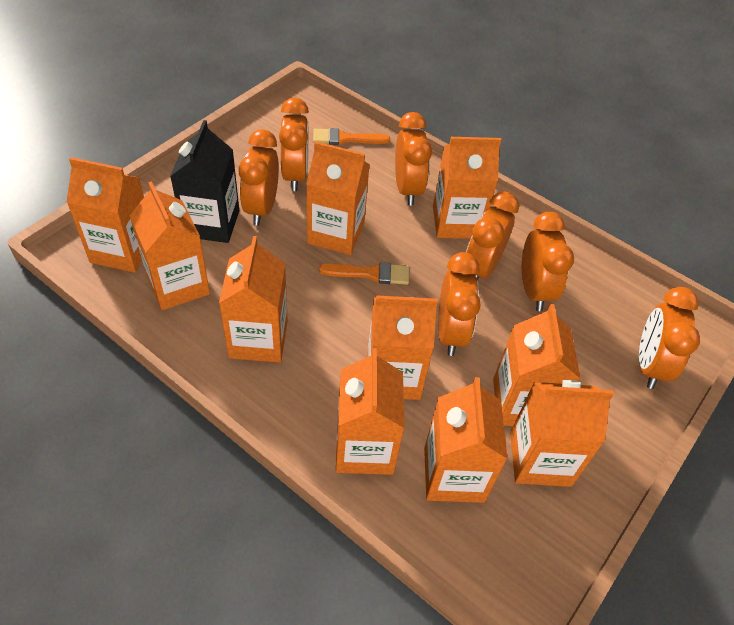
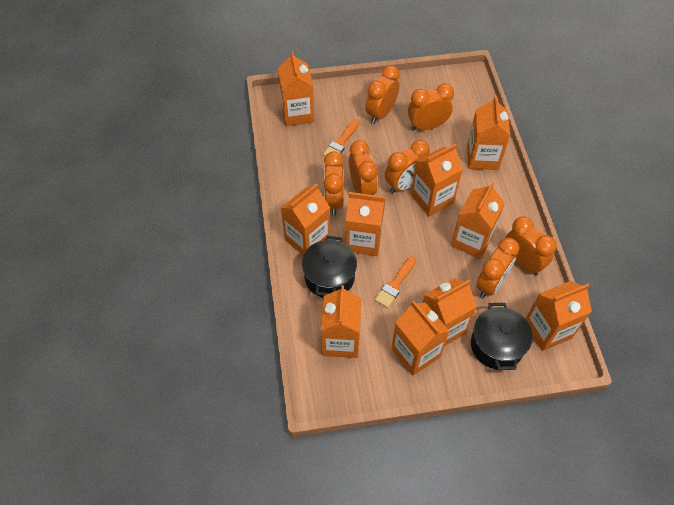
black carton: 1 -> 0
black pot: 0 -> 2

